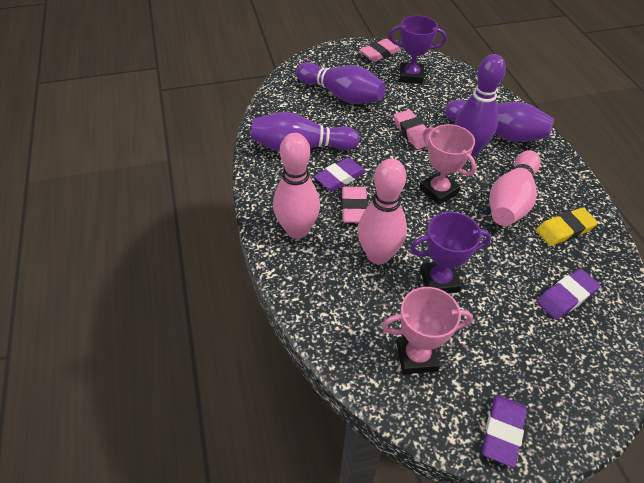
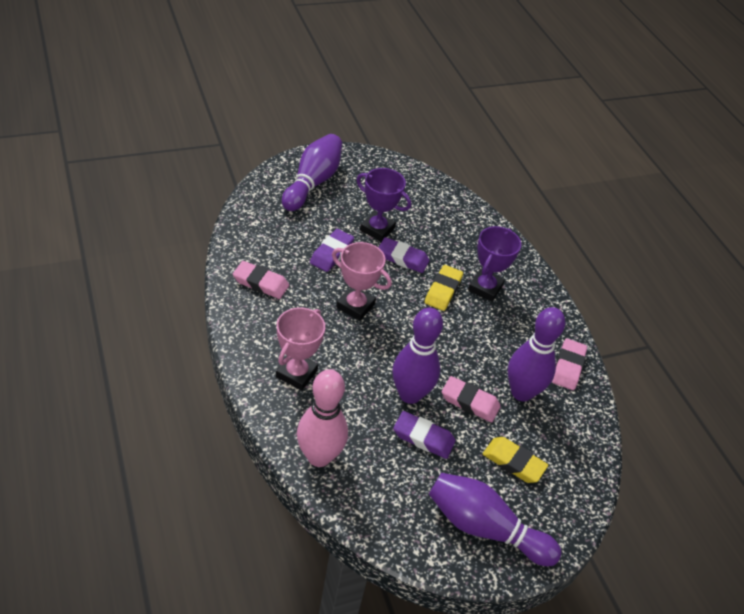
pink bowling pin: 3 -> 1
yellow eraser: 1 -> 2

